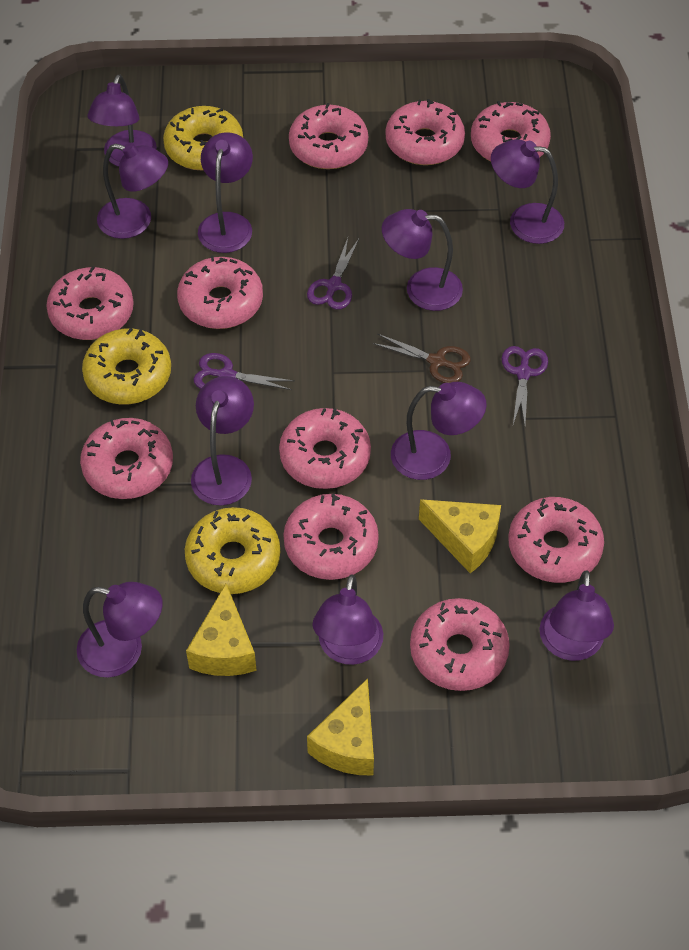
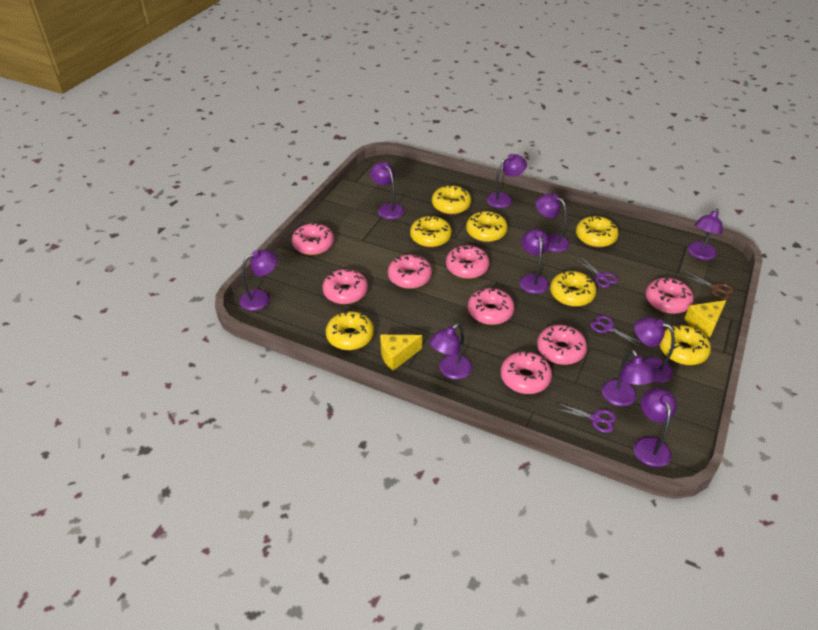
pink donut: 10 -> 8
yellow cheese: 3 -> 2
yellow donut: 3 -> 7

